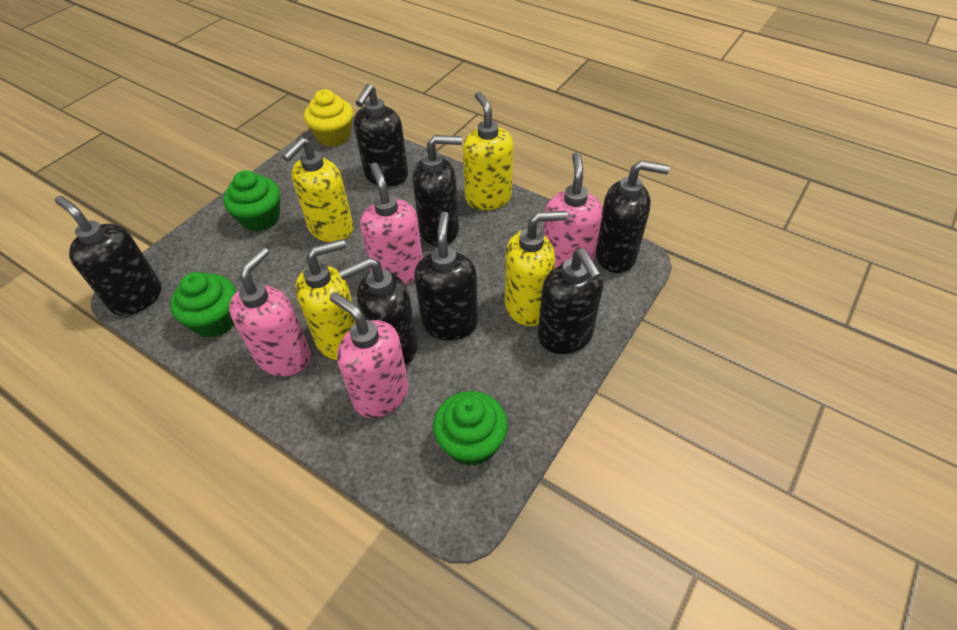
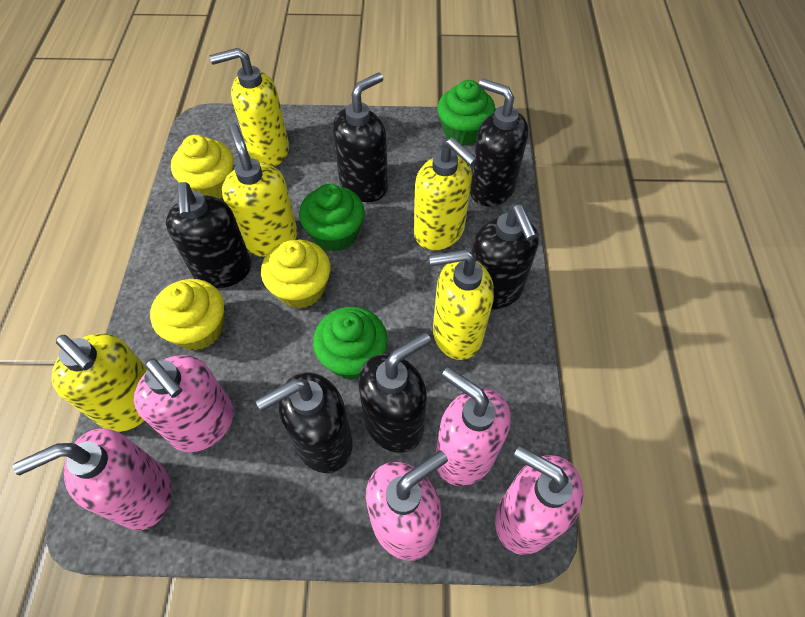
black soap dispenser: 7 -> 6
pink soap dispenser: 4 -> 5
yellow cupcake: 1 -> 3
yellow soap dispenser: 4 -> 5

